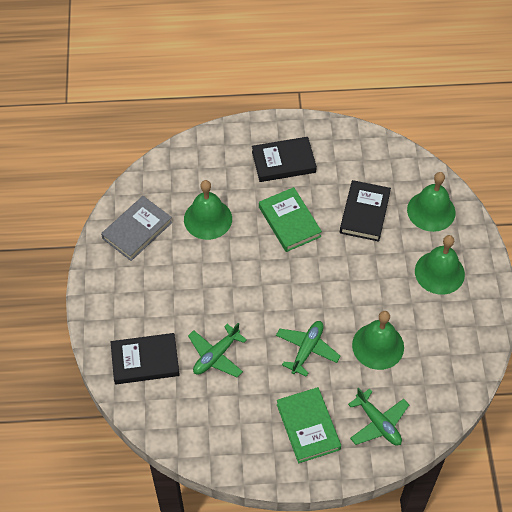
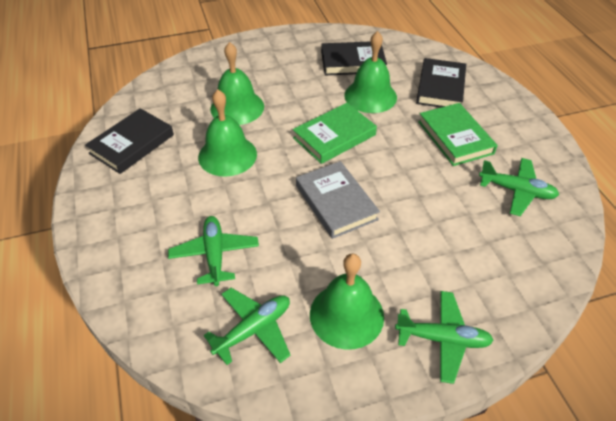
green plane: 3 -> 4

